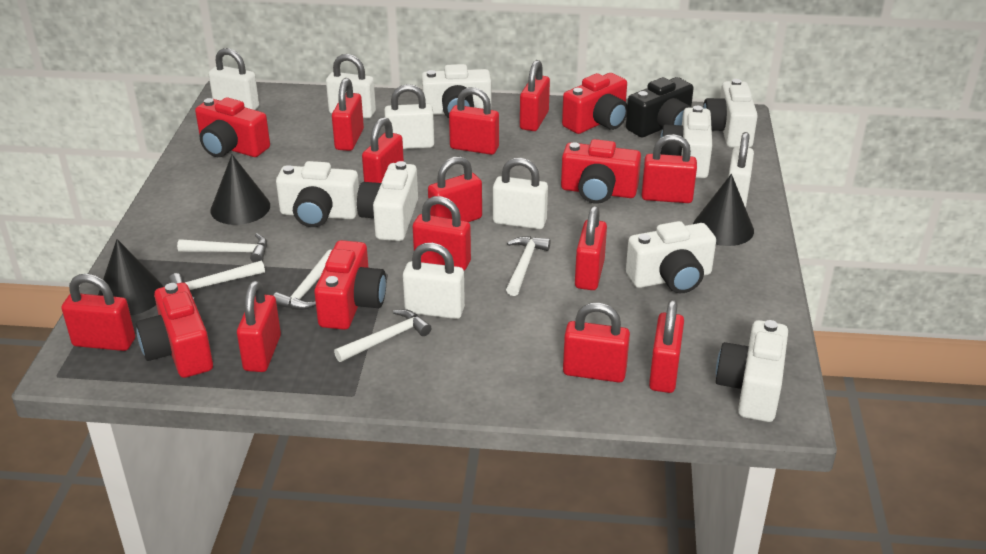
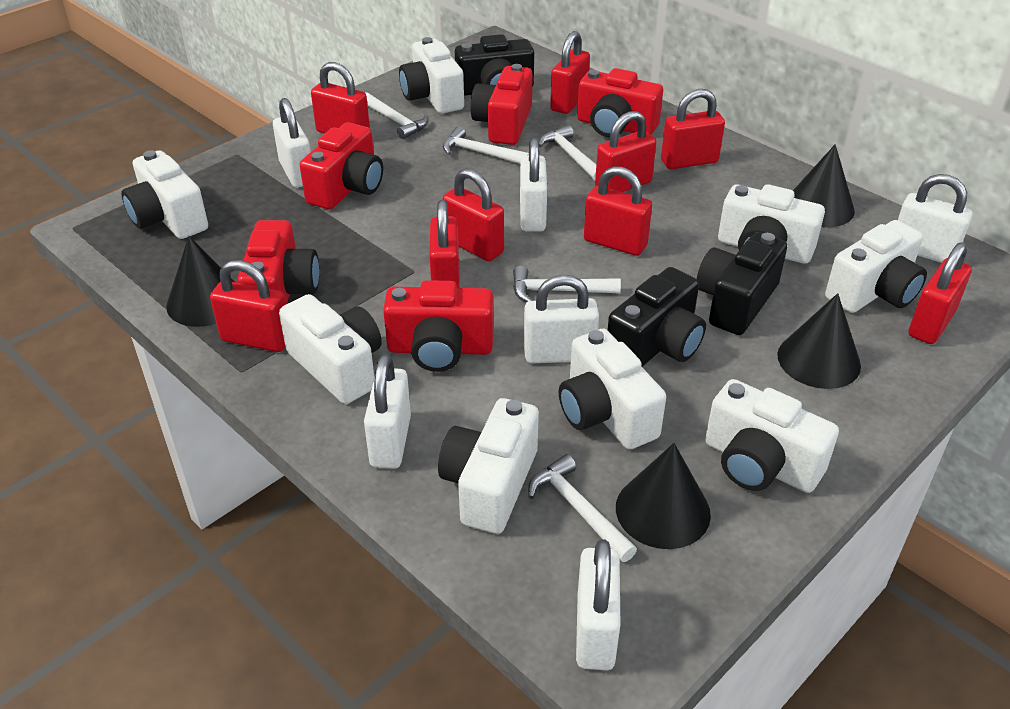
black camera: 1 -> 3
black cone: 3 -> 4
red padlock: 12 -> 9
white camera: 7 -> 8

